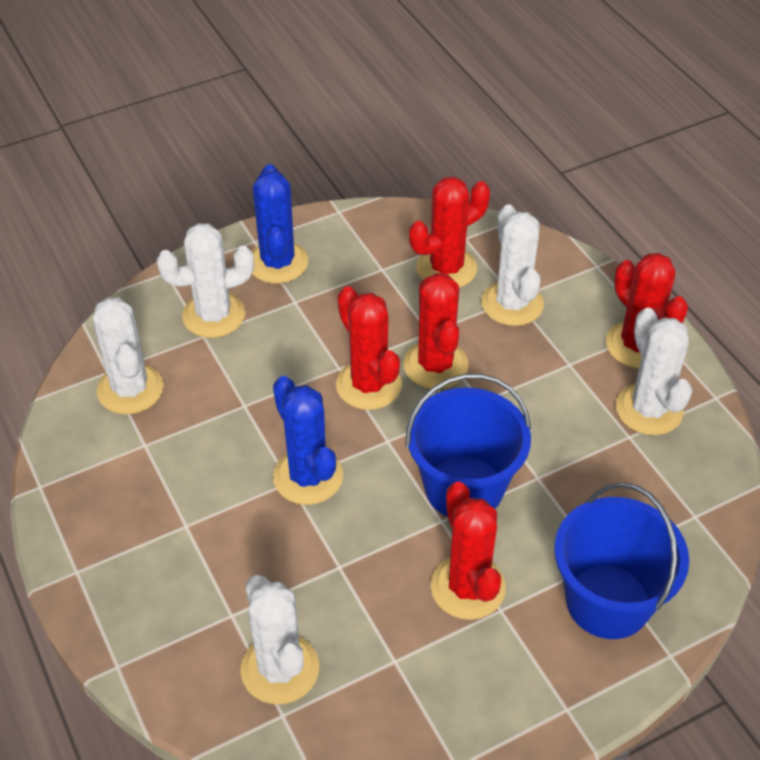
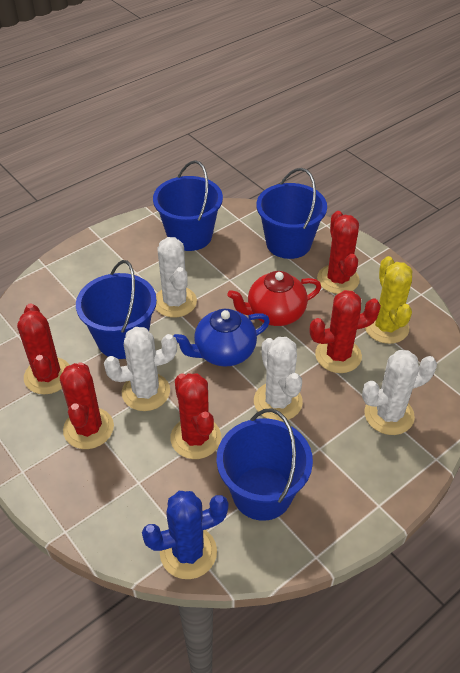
blue bucket: 2 -> 4
blue cactus: 2 -> 1
blue teapot: 0 -> 1
red teapot: 0 -> 1
white cactus: 5 -> 4
yellow cactus: 0 -> 1

